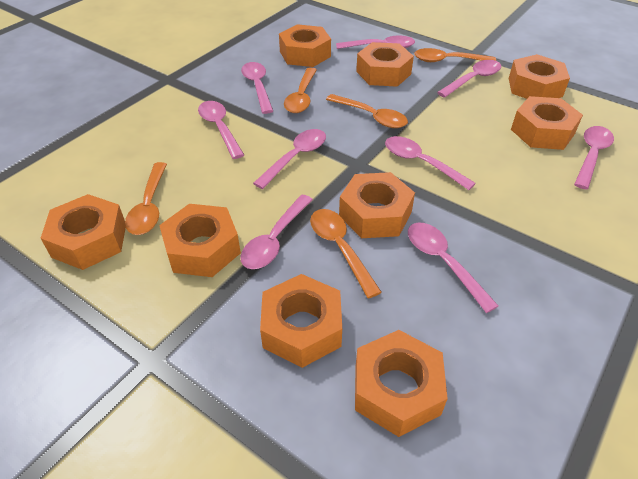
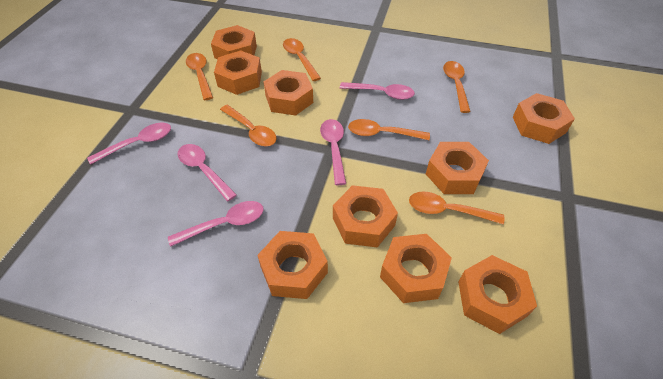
orange spoon: 5 -> 6
pink spoon: 9 -> 5

